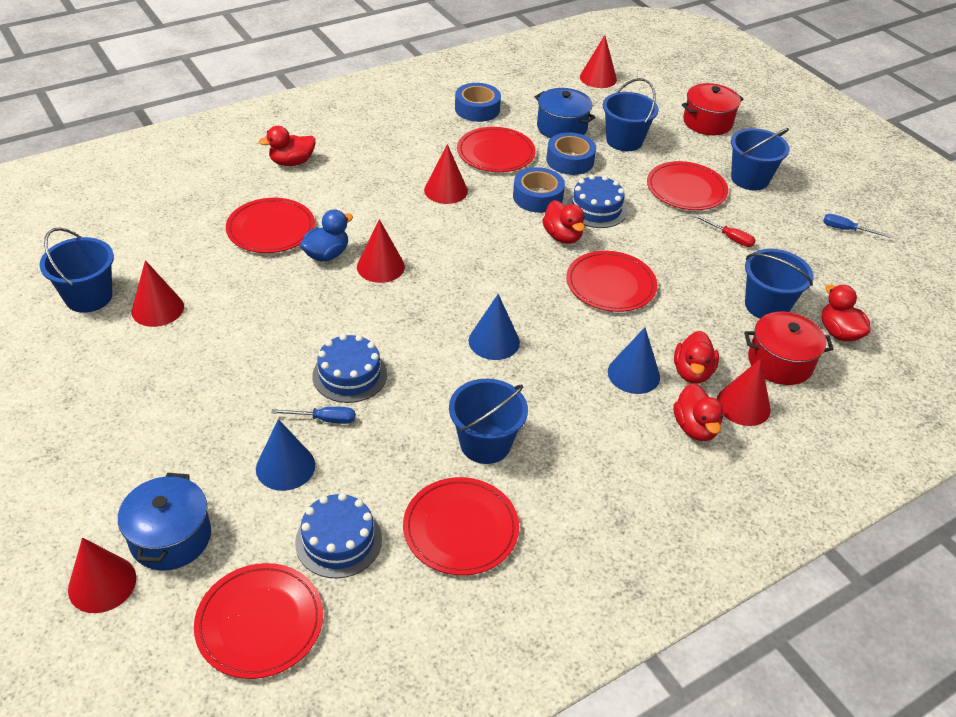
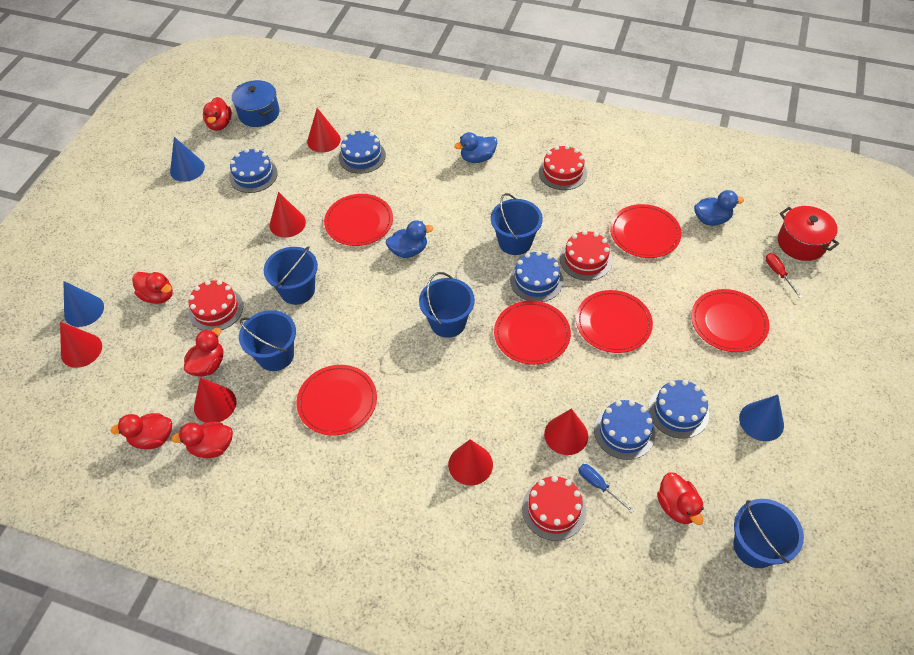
blue cake: 3 -> 5
blue duck: 1 -> 3
blue pot: 2 -> 1
blue screwdriver: 2 -> 1
blue tape: 3 -> 0
red cake: 0 -> 4
red duck: 5 -> 6
red pot: 2 -> 1

